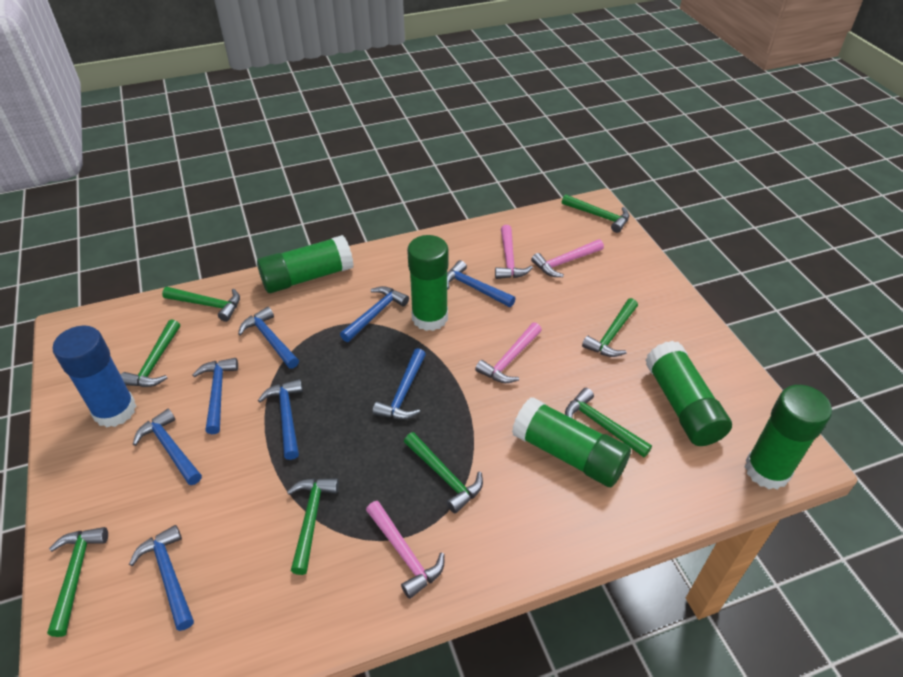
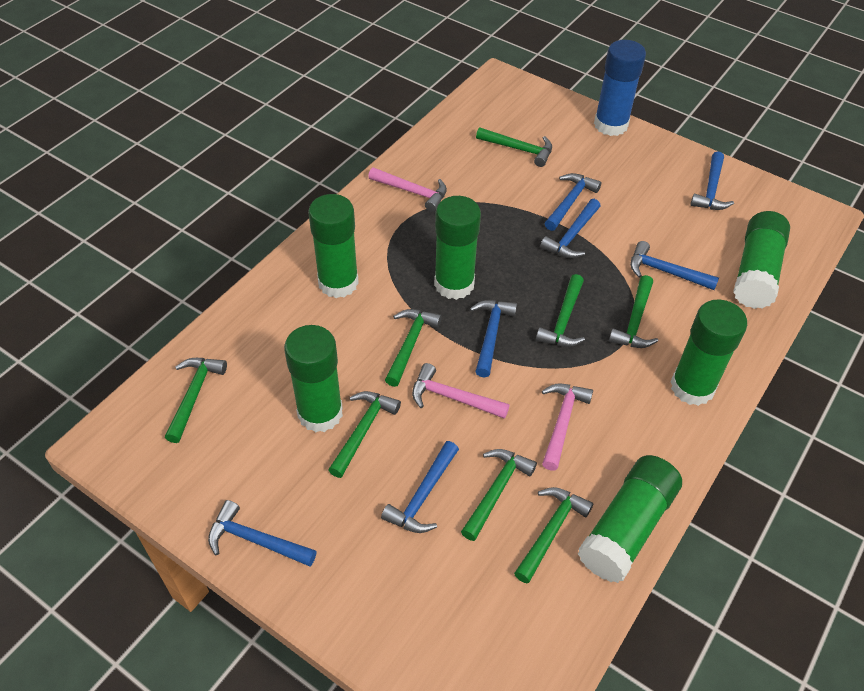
blue hammer: 8 -> 7
green glue stick: 5 -> 6
pink hammer: 4 -> 3

